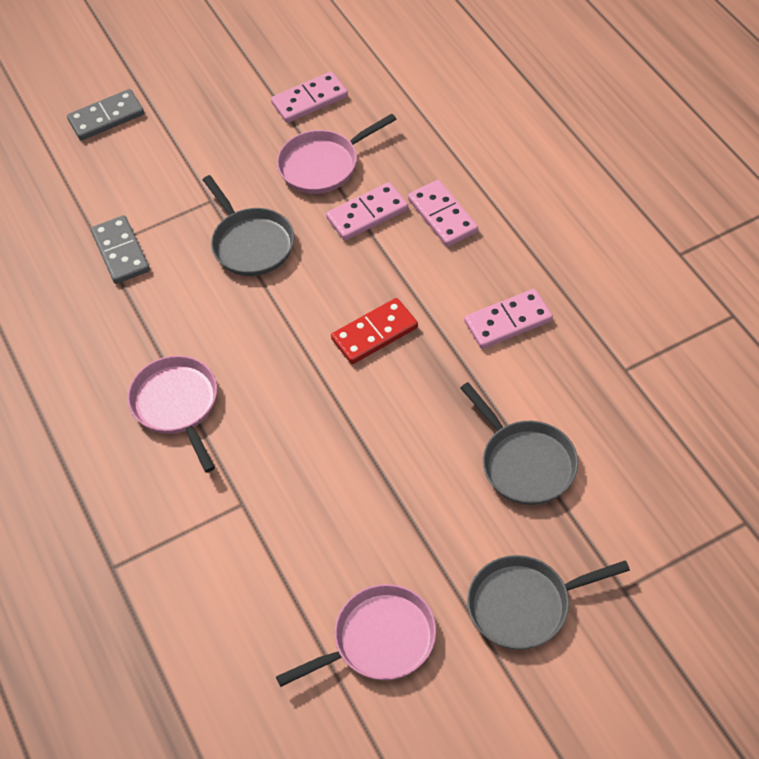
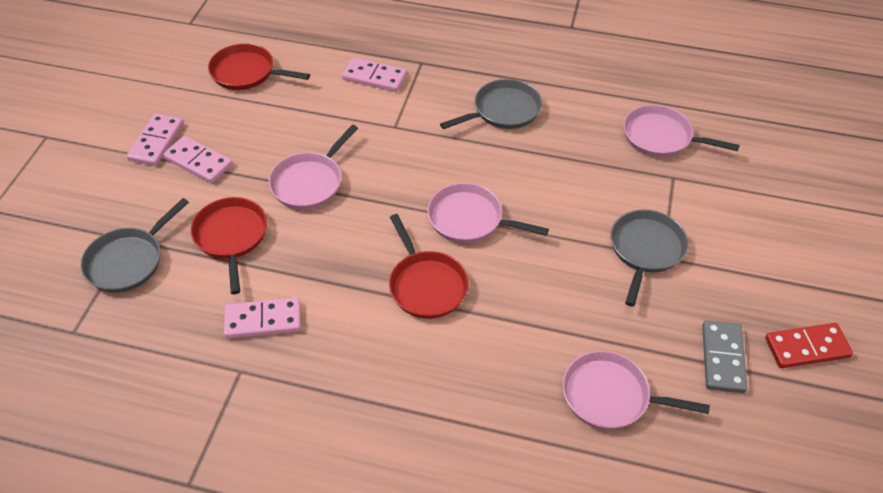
grey domino: 2 -> 1
pink pan: 3 -> 4
red pan: 0 -> 3

